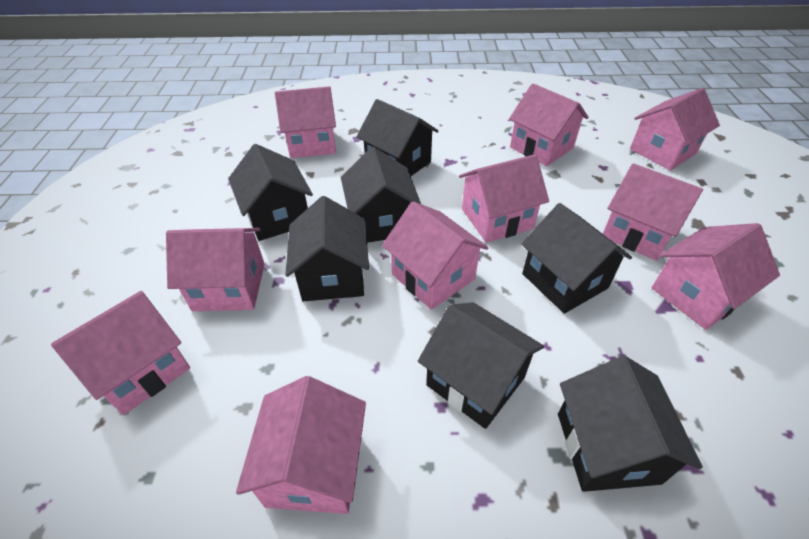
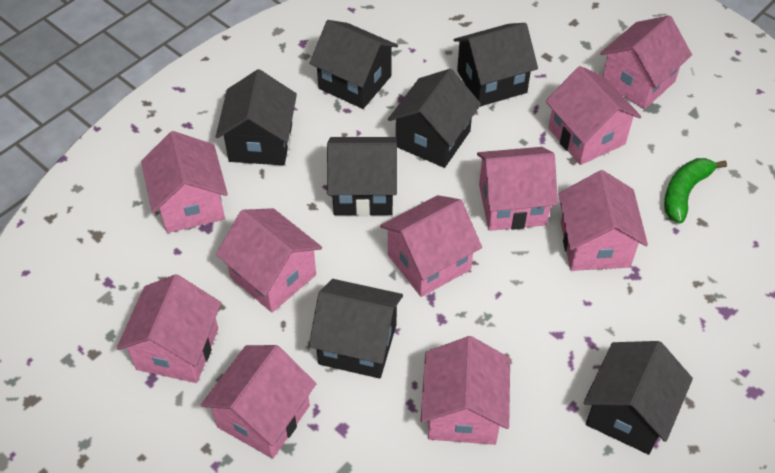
green banana: 0 -> 1

